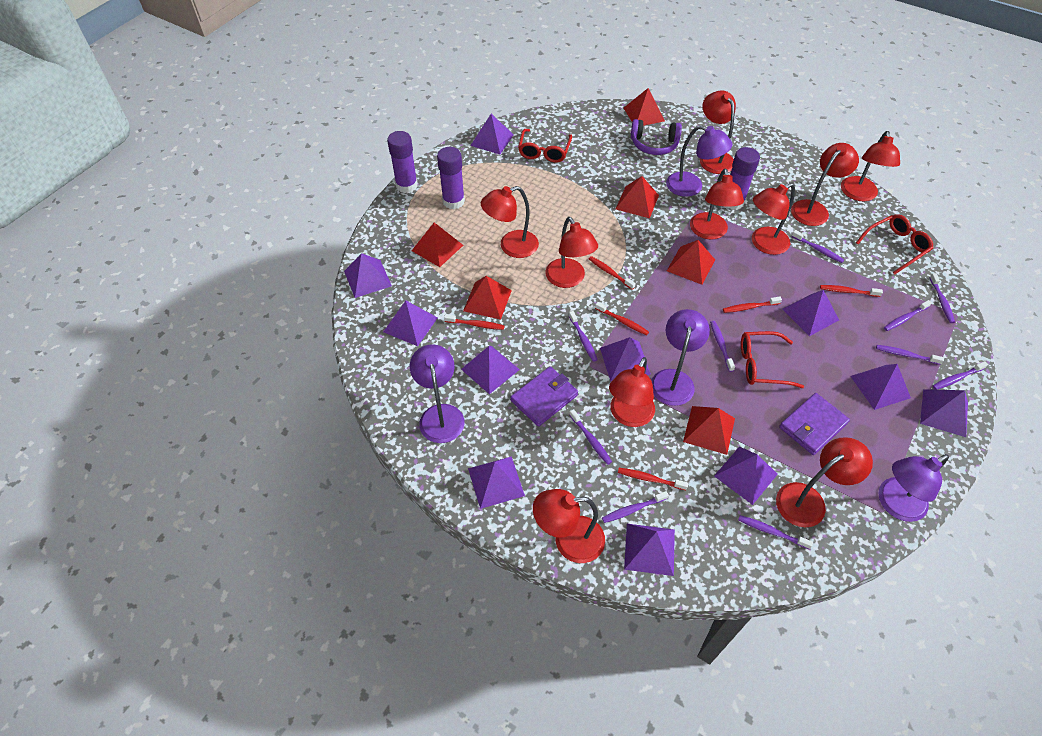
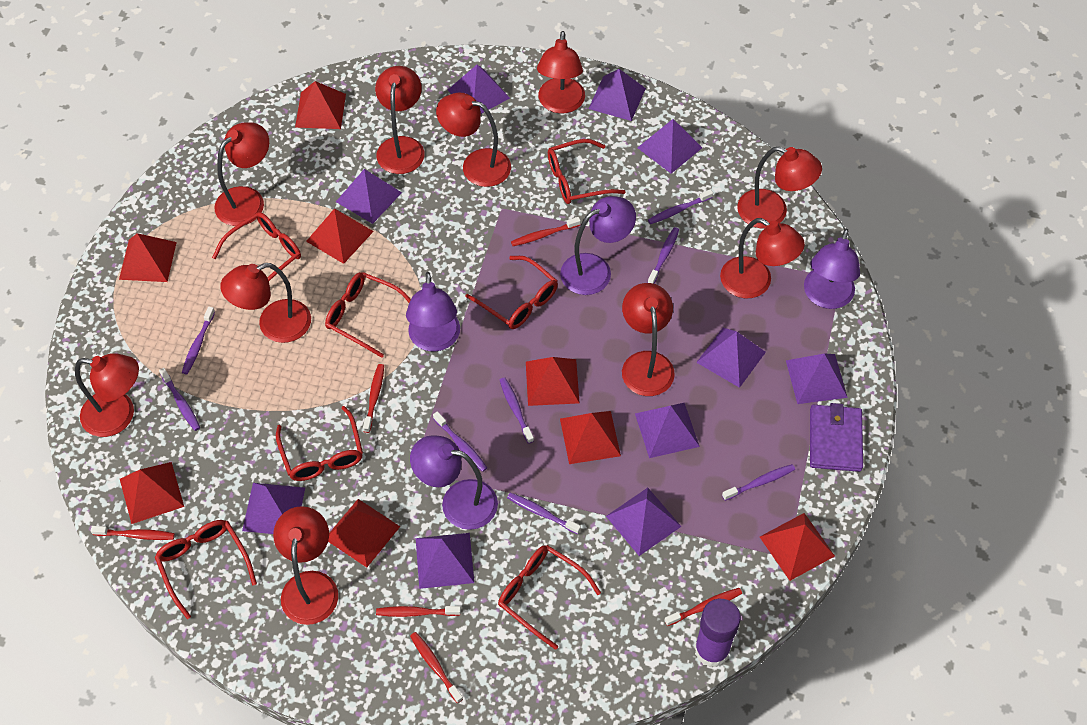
purple glue stick: 3 -> 1
purple headphones: 1 -> 0
purple pyramid: 11 -> 10
purple toothbrush: 10 -> 8
purple wallet: 2 -> 1
red glasses: 3 -> 7
red pyramid: 6 -> 8

